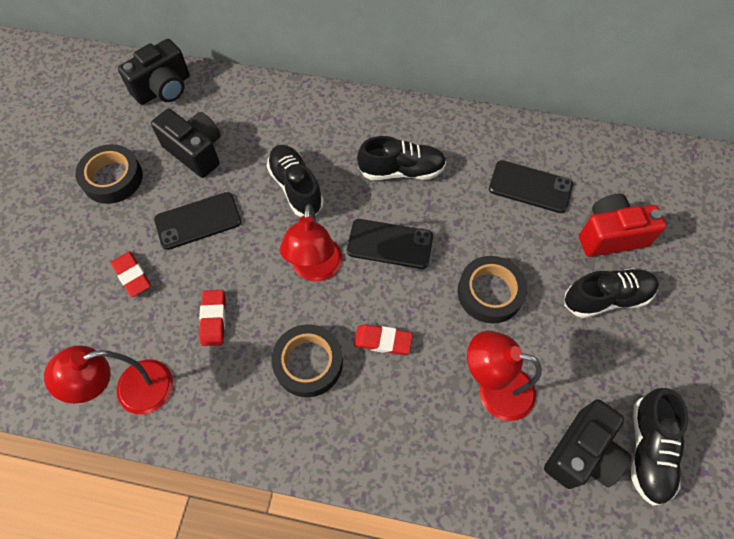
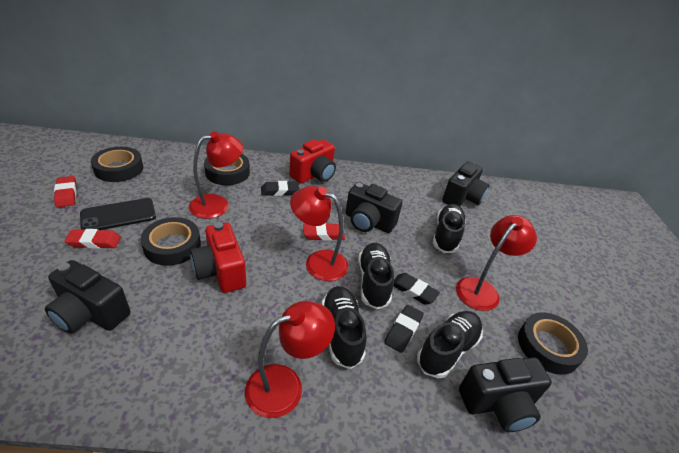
black camera: 3 -> 4
black eraser: 0 -> 3
black phone: 3 -> 1
black tape: 3 -> 4
red camera: 1 -> 2
red lamp: 3 -> 4

